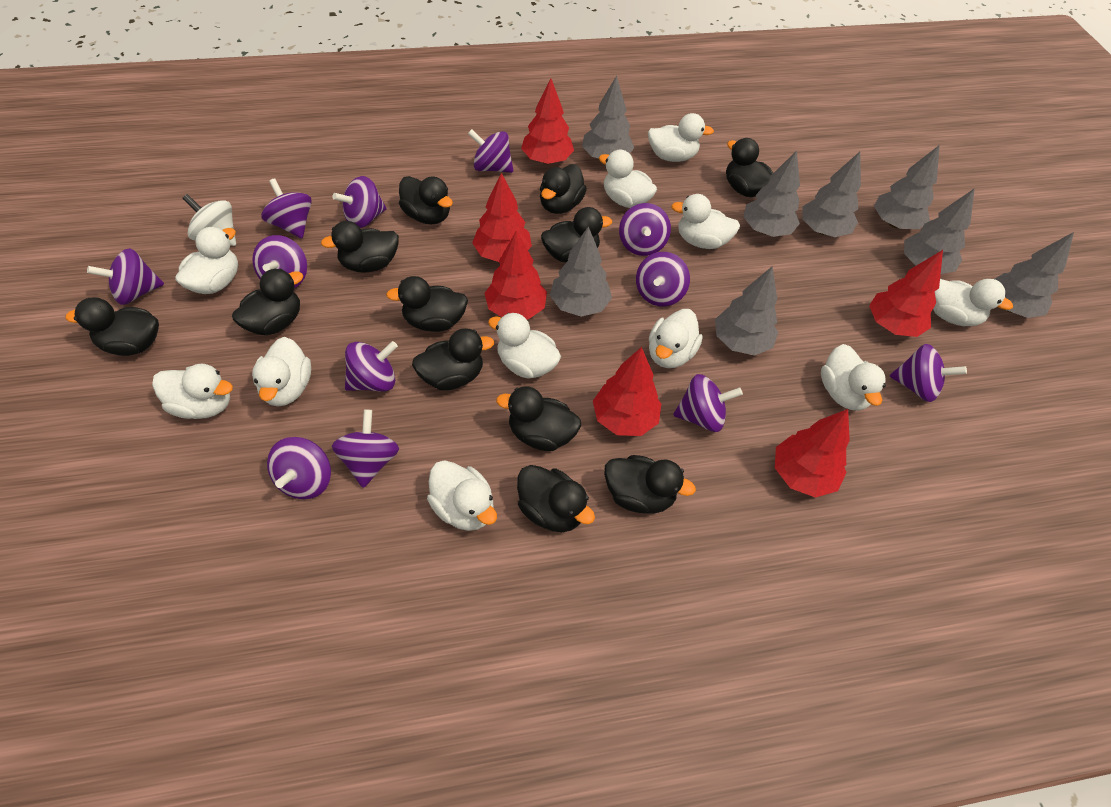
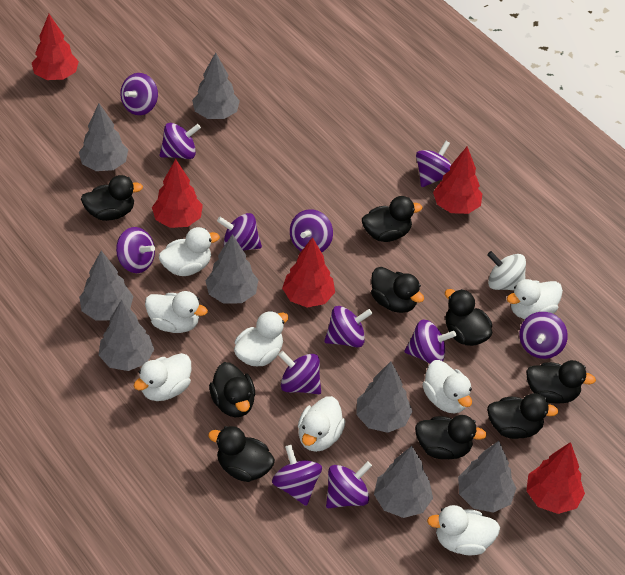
black duck: 12 -> 9
red tree: 6 -> 5
white duck: 11 -> 8

